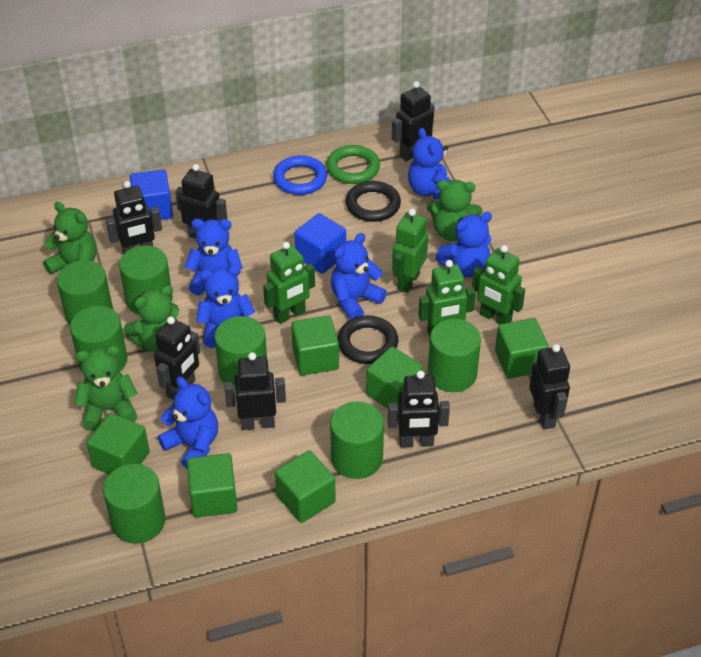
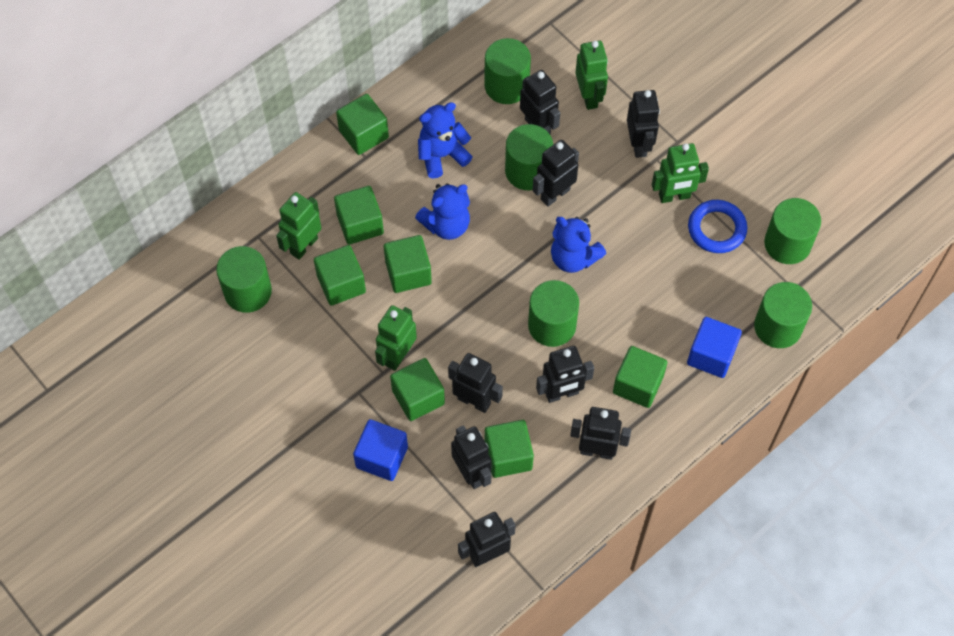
black ring: 2 -> 0
black robot: 7 -> 8
blue teddy bear: 6 -> 3
green cube: 6 -> 7
green cylinder: 7 -> 6
green ring: 1 -> 0
green teddy bear: 4 -> 0

